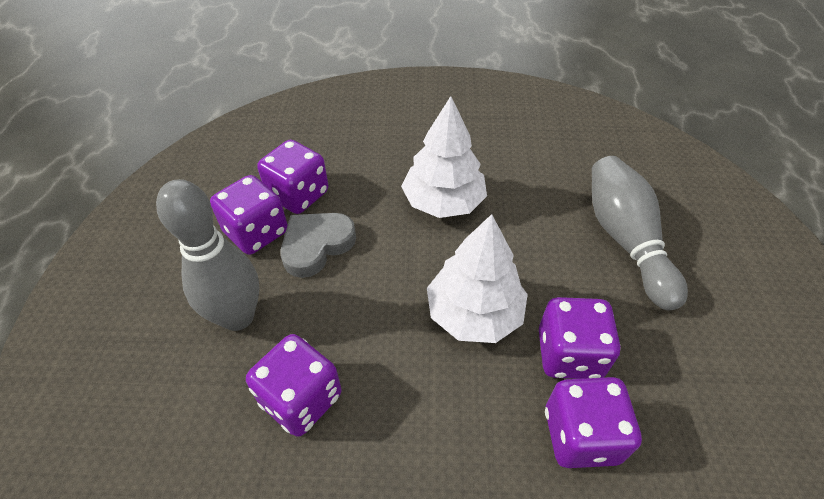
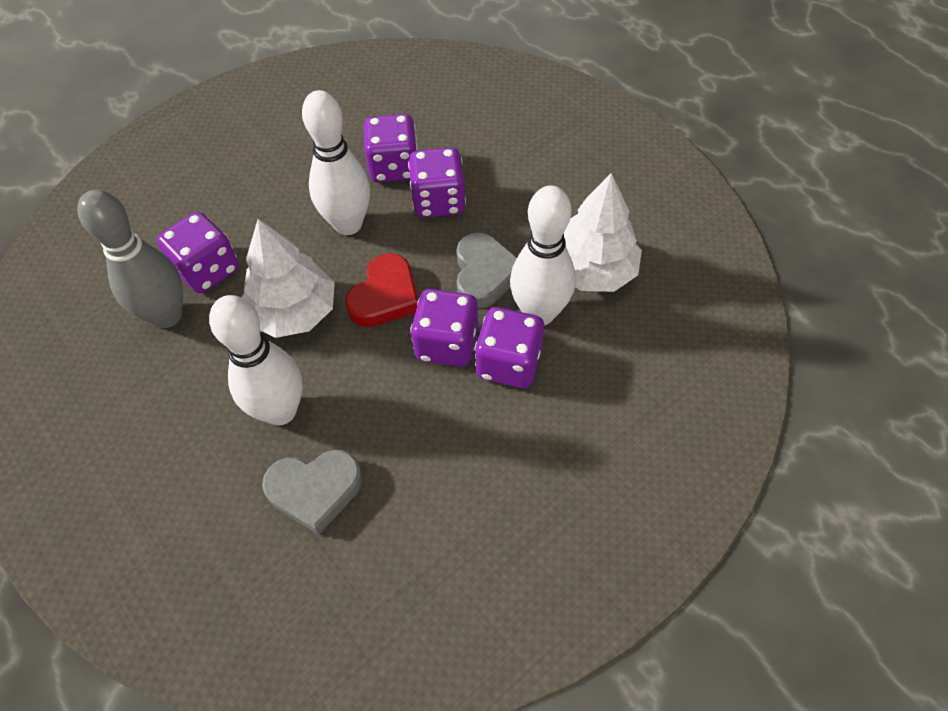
grey bowling pin: 2 -> 1
grey heart: 1 -> 2
red heart: 0 -> 1
white bowling pin: 0 -> 3

